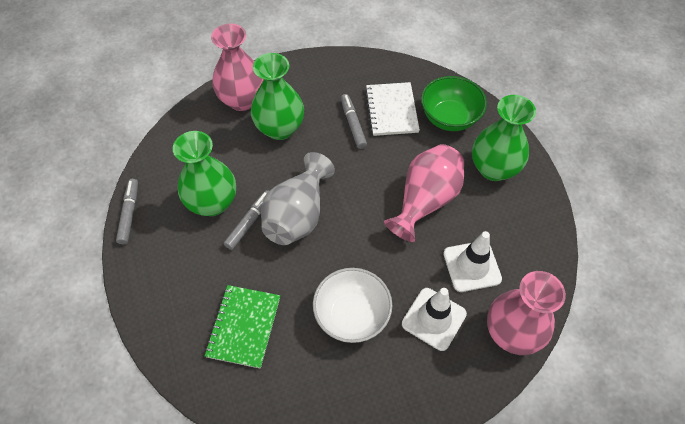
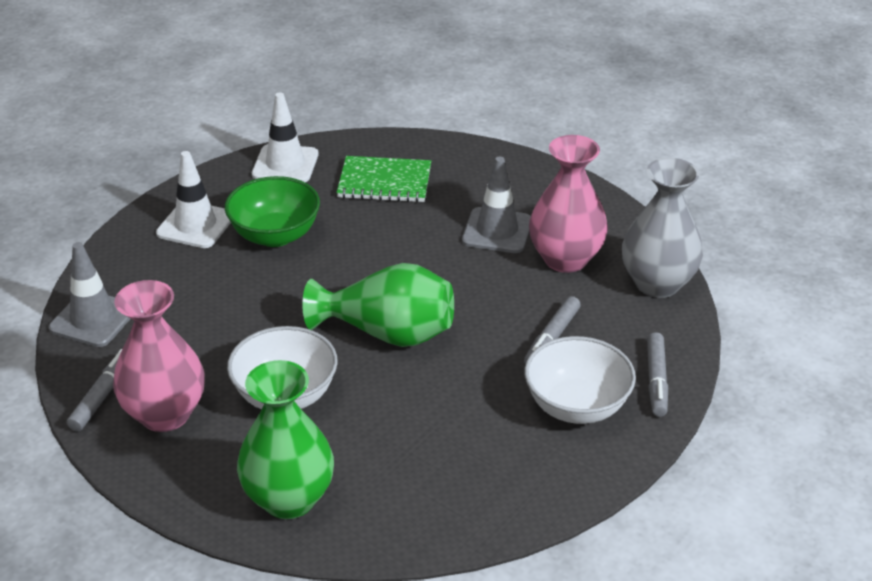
green vase: 3 -> 2
grey traffic cone: 0 -> 2
pink vase: 3 -> 2
white bowl: 1 -> 2
white notebook: 1 -> 0

